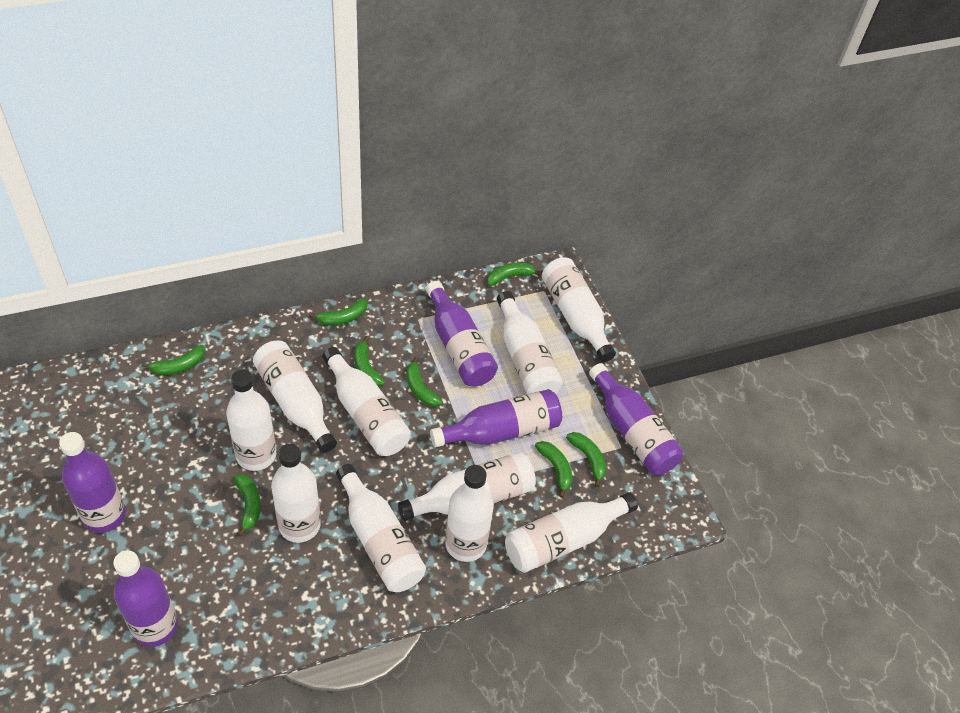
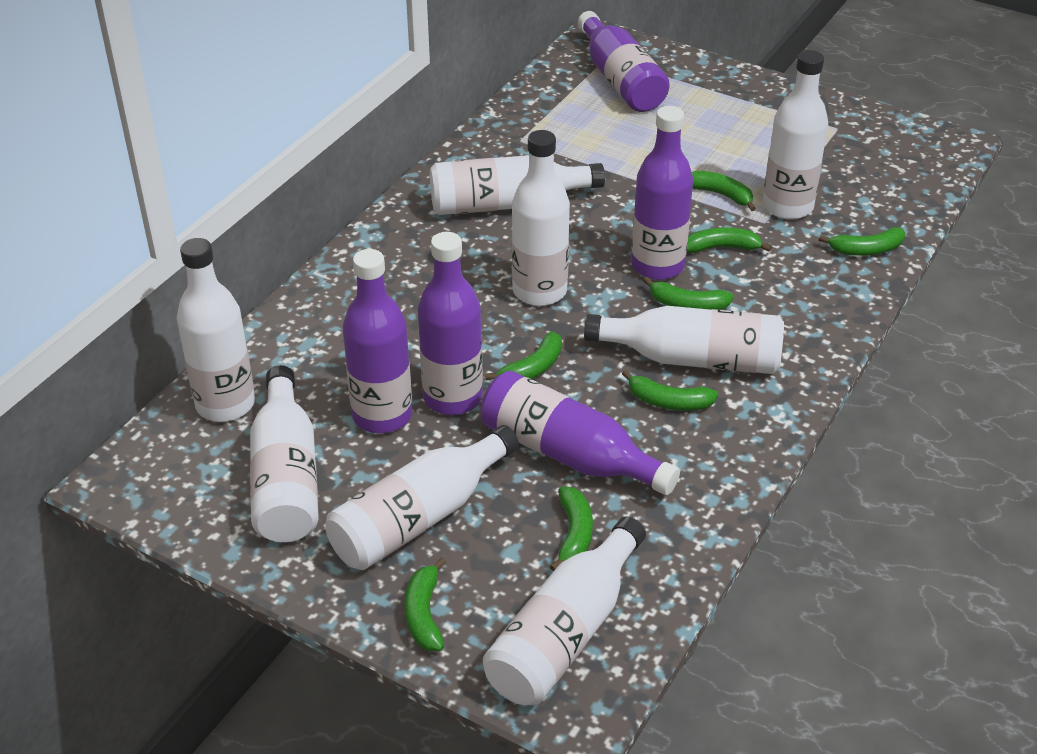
white bottle: 10 -> 8

